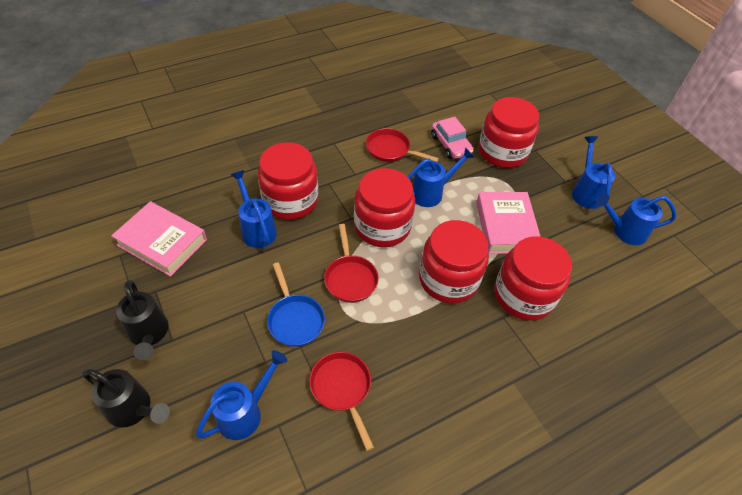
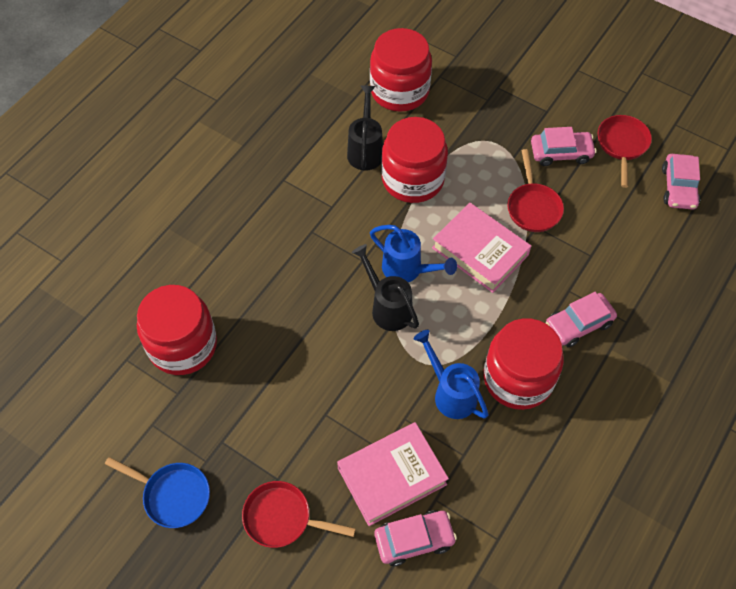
blue watering can: 5 -> 2
pink car: 1 -> 4
red jar: 5 -> 4

